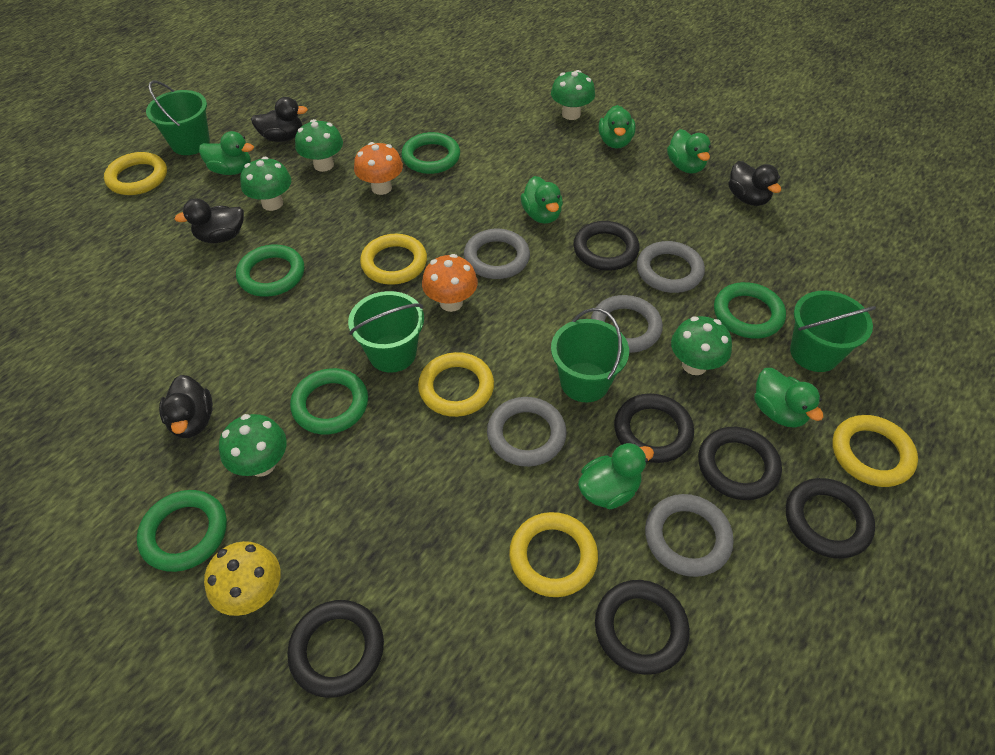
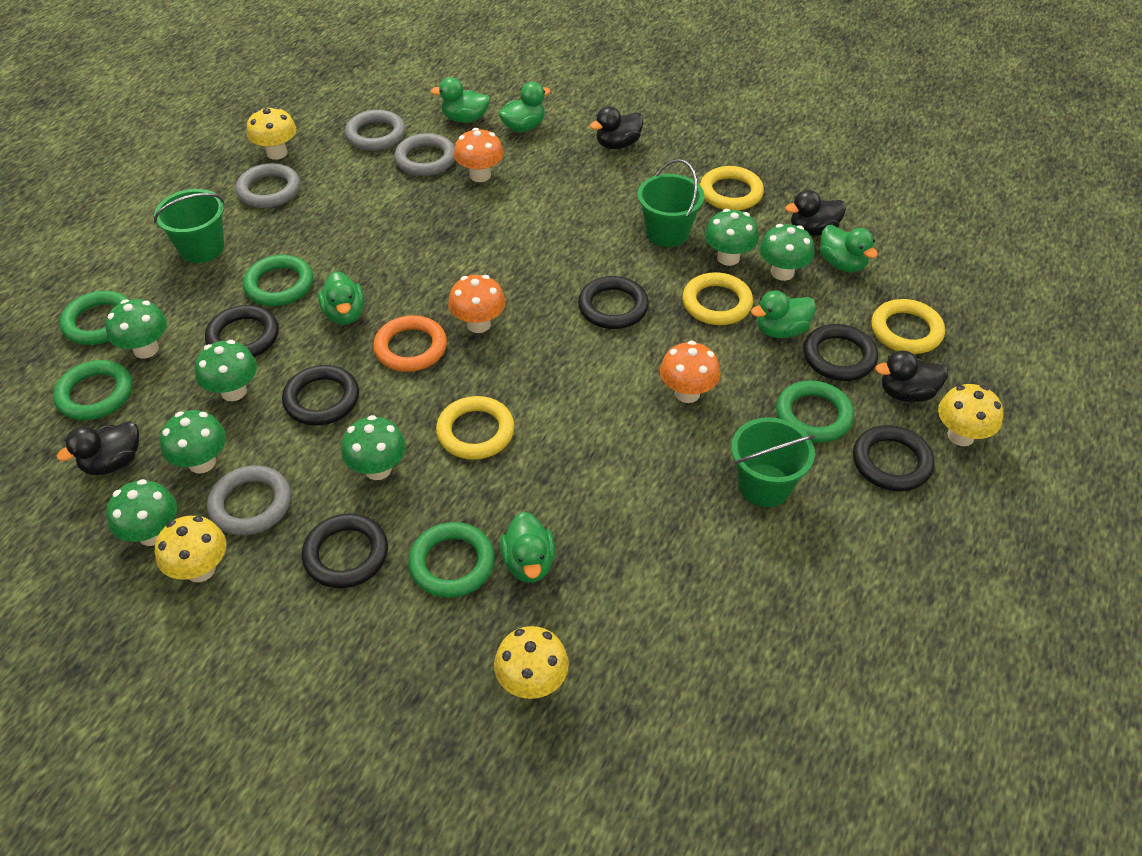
green bucket: 4 -> 3
green mushroom: 5 -> 7
grey ring: 5 -> 4
orange mushroom: 2 -> 3
orange ring: 0 -> 1
yellow mushroom: 1 -> 4
yellow ring: 5 -> 4

